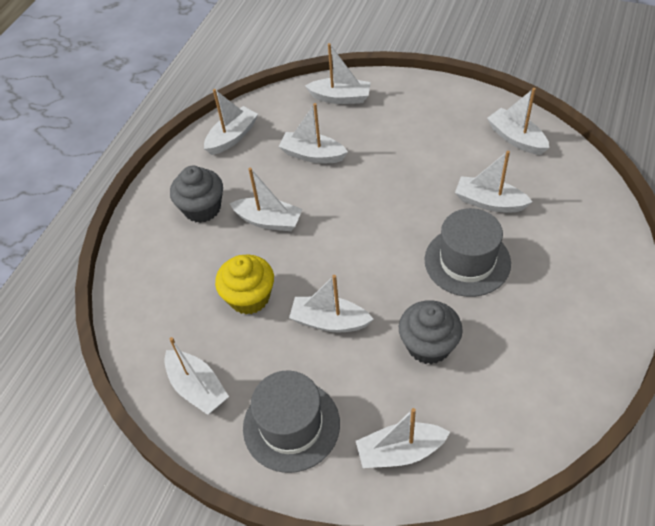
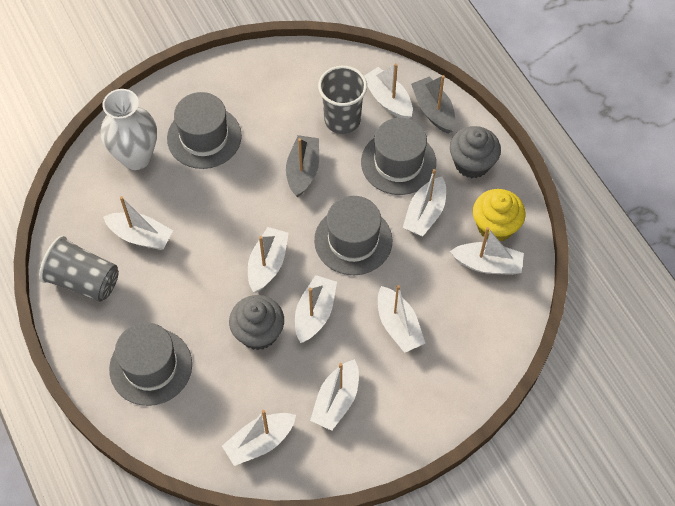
grey boat: 0 -> 2
grey cup: 0 -> 2
grey hat: 2 -> 4
white vase: 0 -> 1

